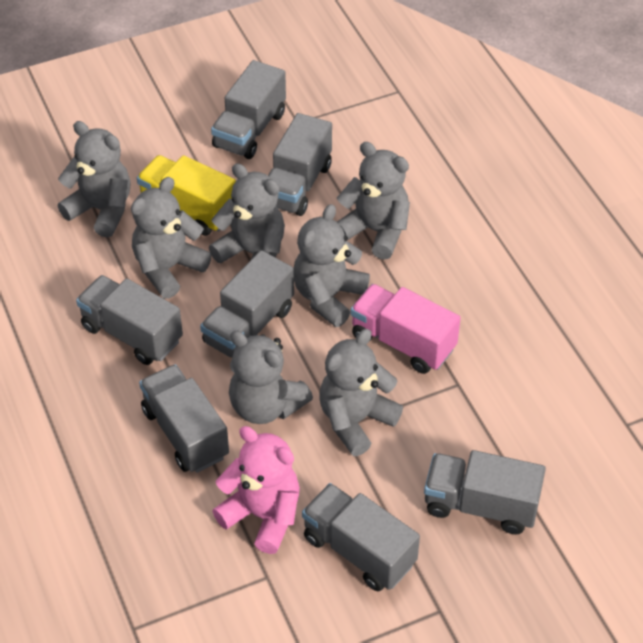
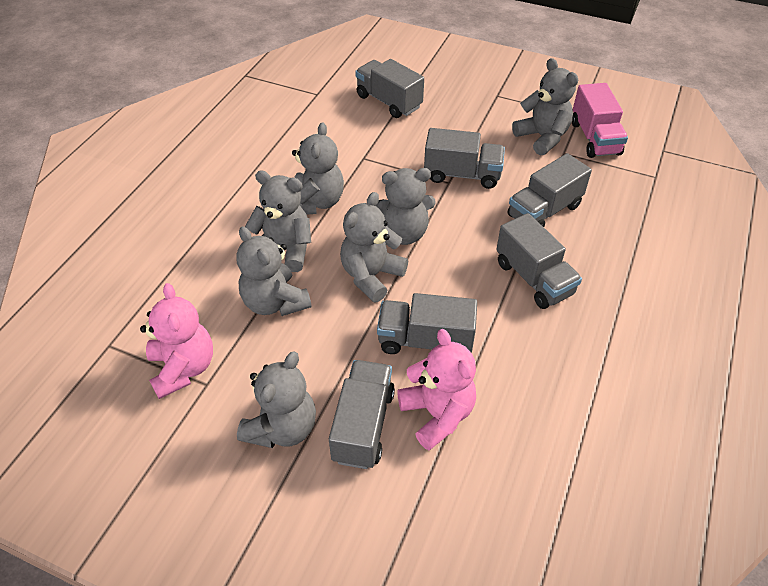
grey truck: 7 -> 6
pink teddy bear: 1 -> 2
yellow truck: 1 -> 0

